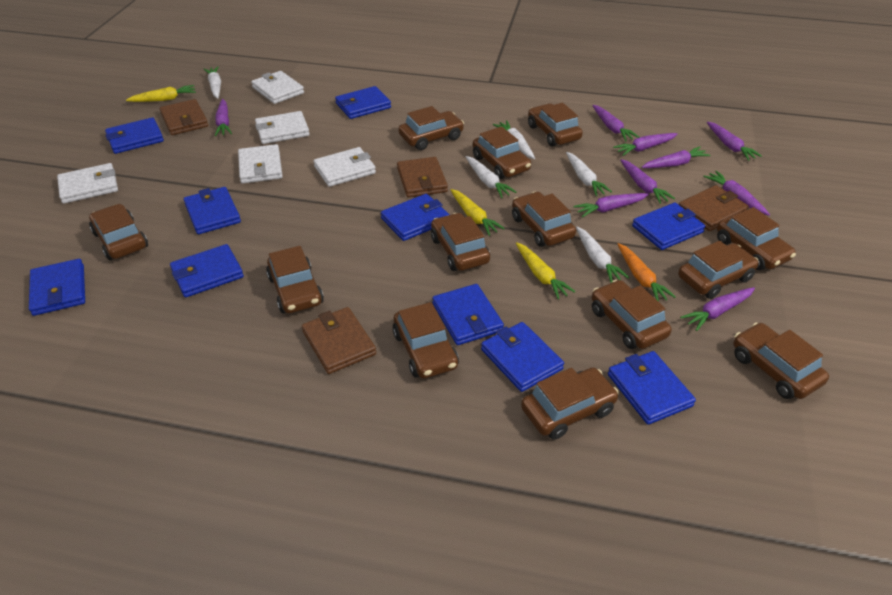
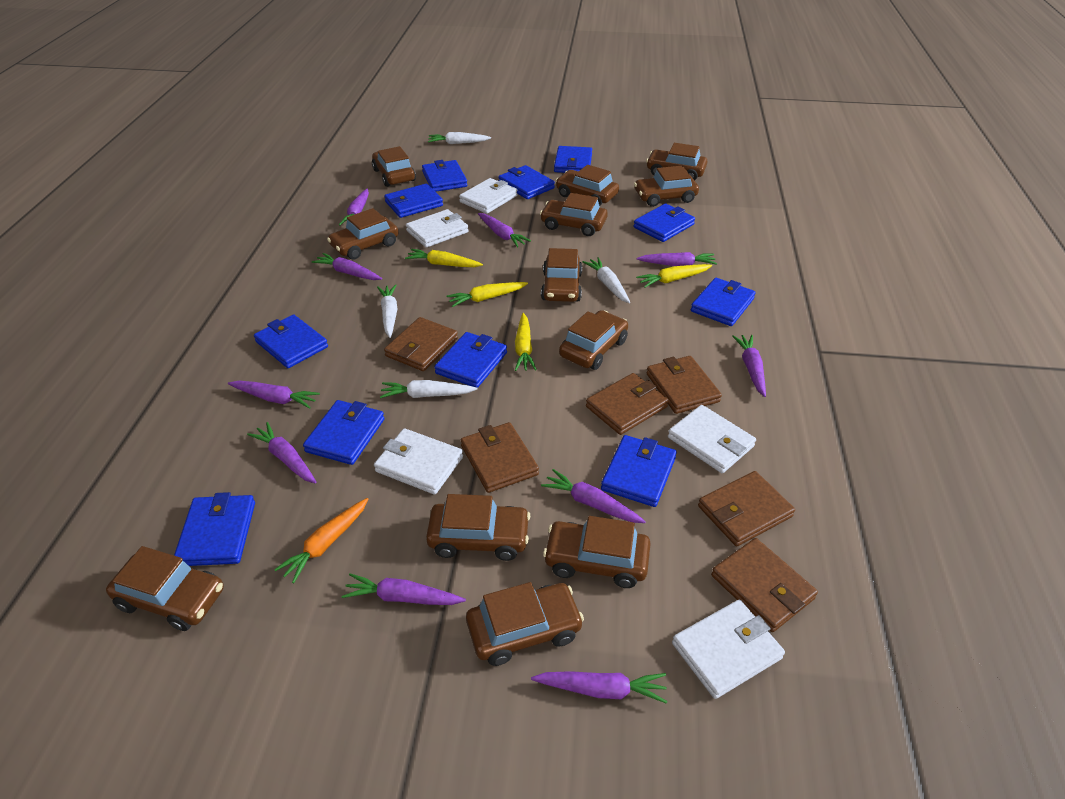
blue wallet: 10 -> 11
brown car: 13 -> 12
brown wallet: 4 -> 6
purple carrot: 9 -> 10
white carrot: 5 -> 4
yellow carrot: 3 -> 4

